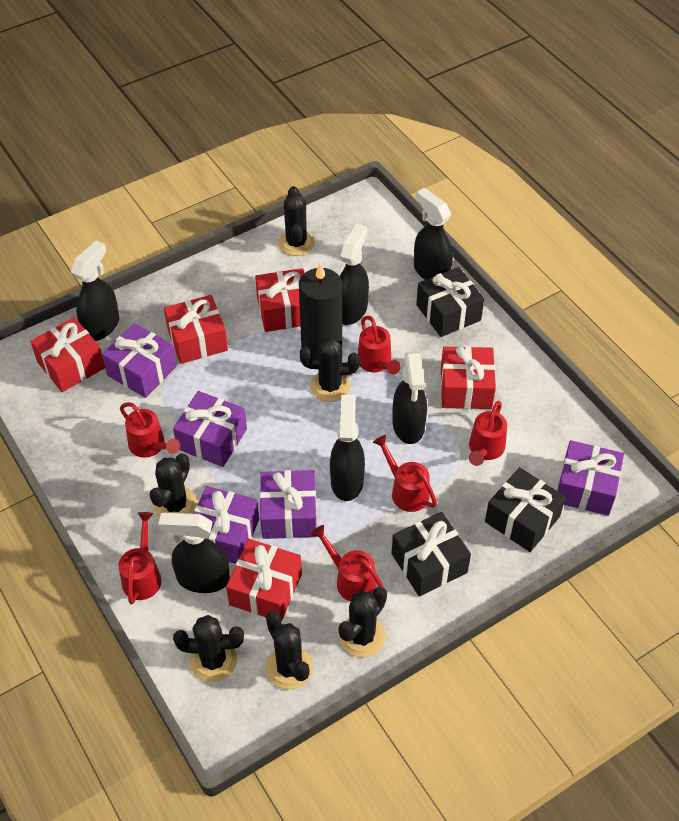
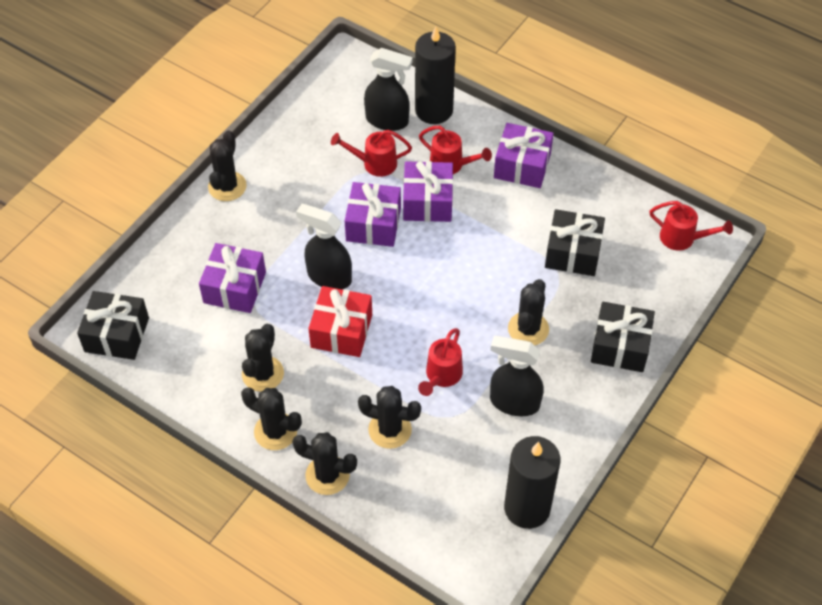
black candle: 1 -> 2
black spray bottle: 6 -> 3
purple gift: 5 -> 4
red gift: 5 -> 1
red watering can: 6 -> 4

